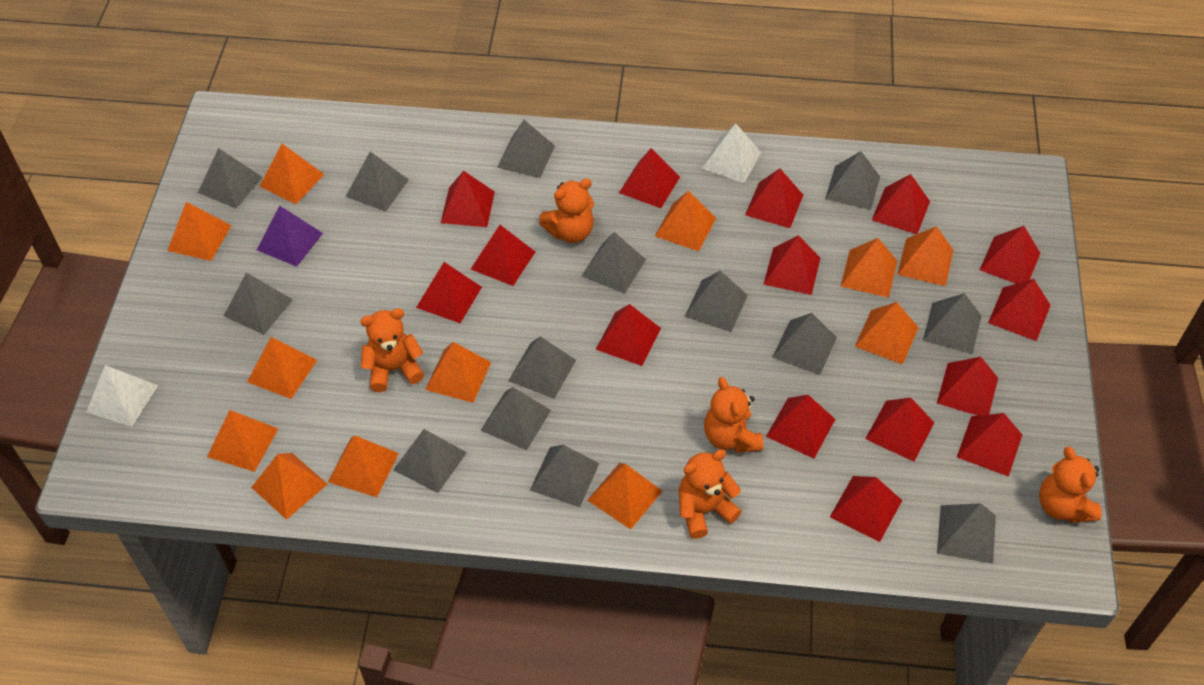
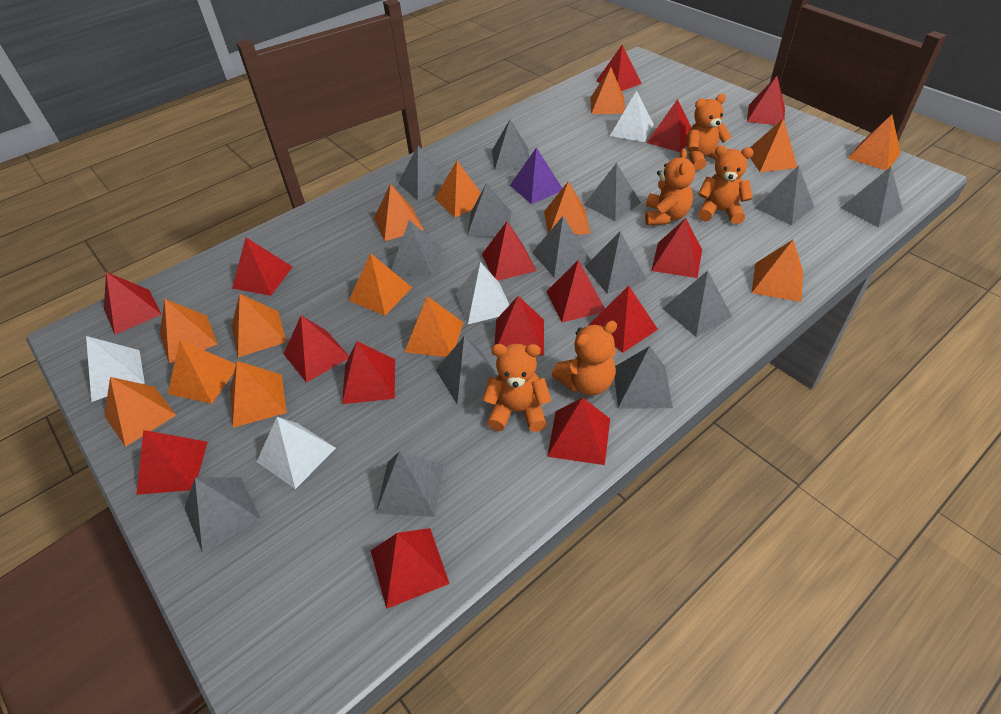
orange pyramid: 12 -> 14
white pyramid: 2 -> 4

